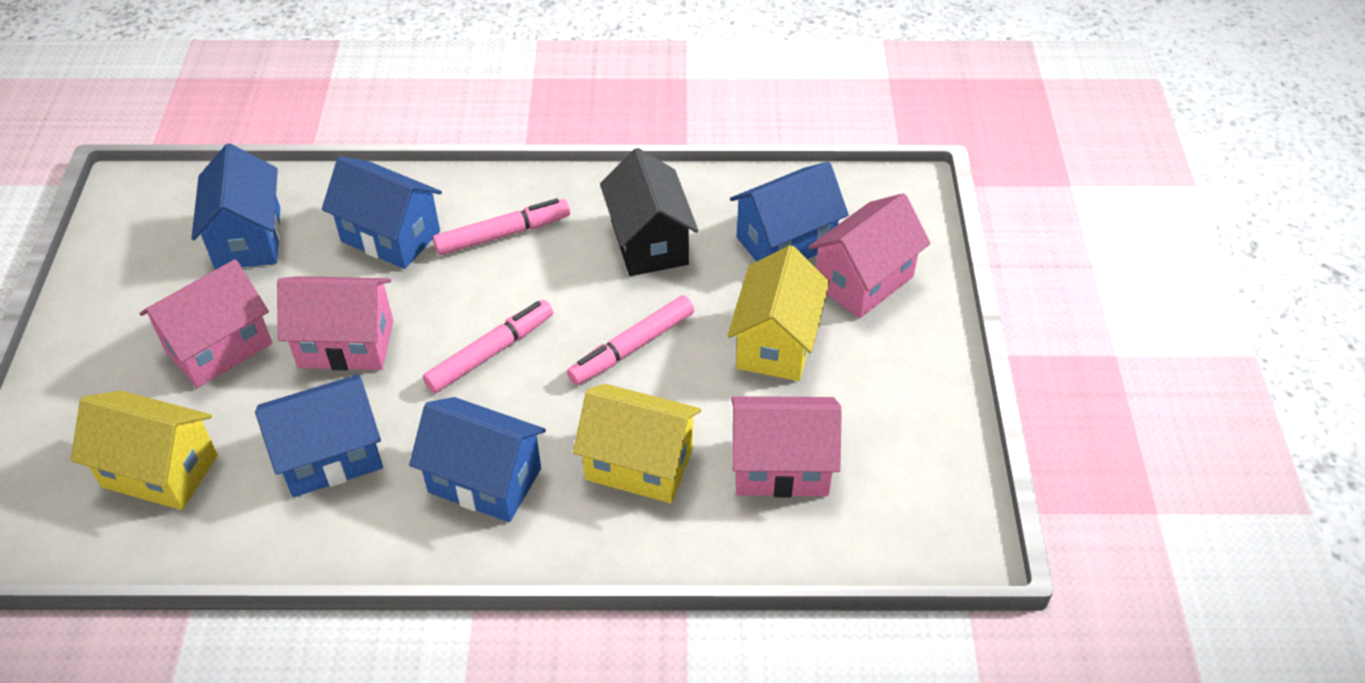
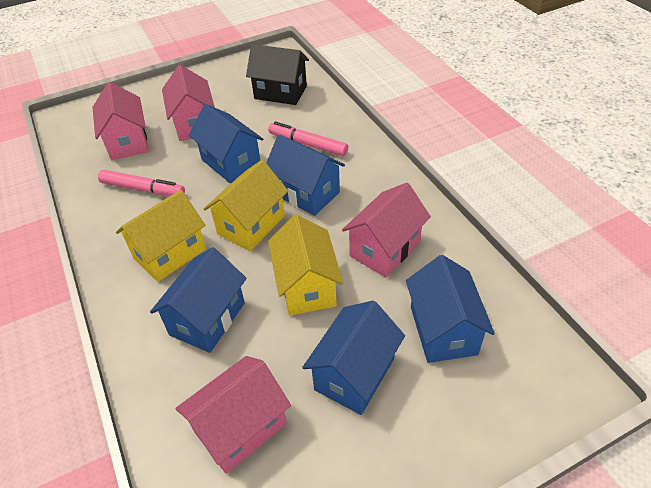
pink marker: 3 -> 2

